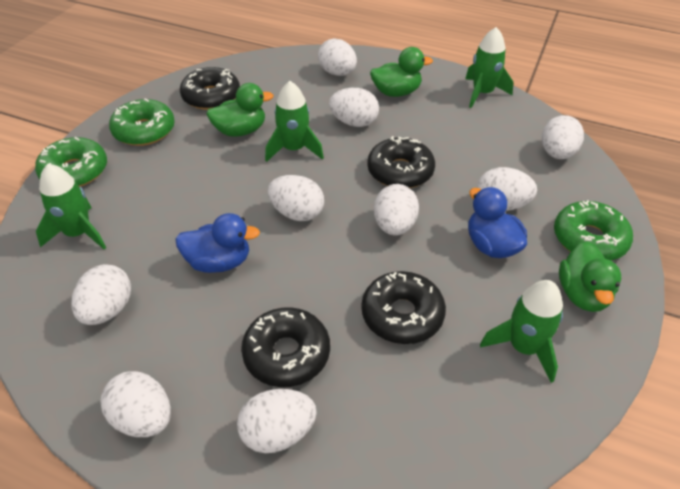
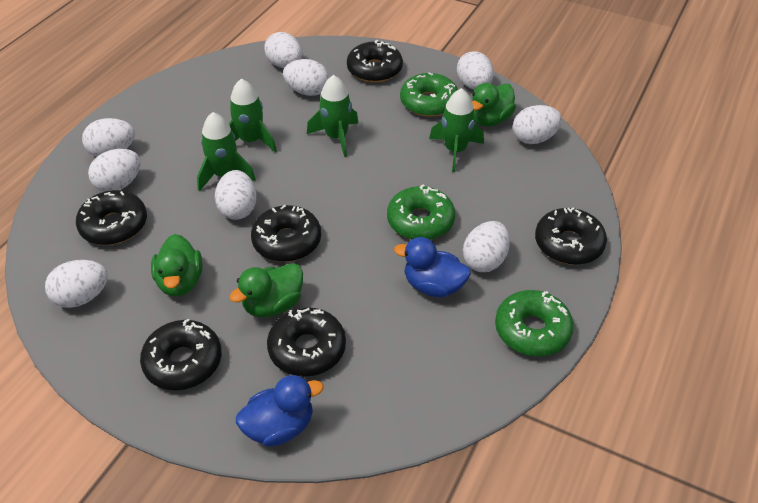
black donut: 4 -> 6

